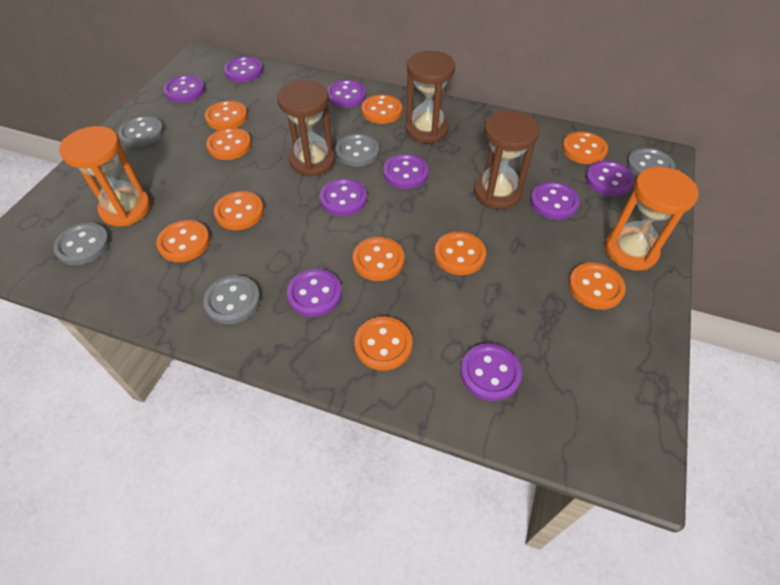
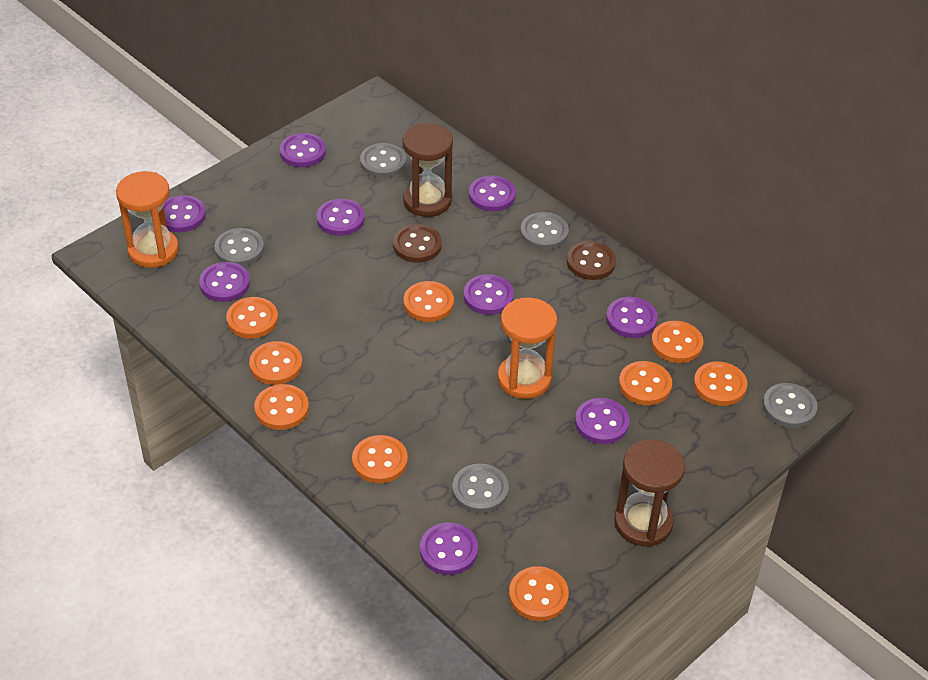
brown button: 0 -> 2
brown hourglass: 3 -> 2
orange button: 10 -> 9

